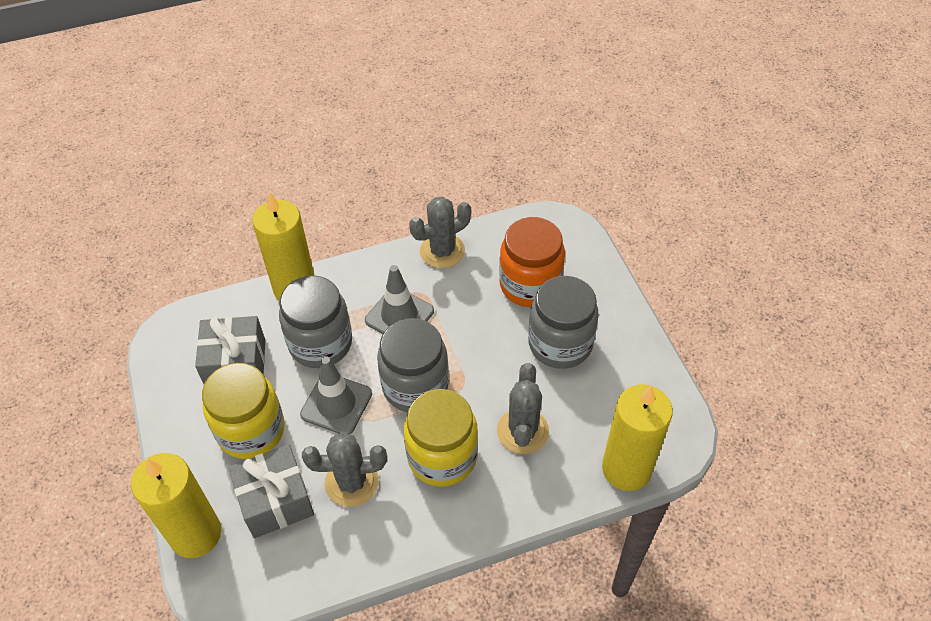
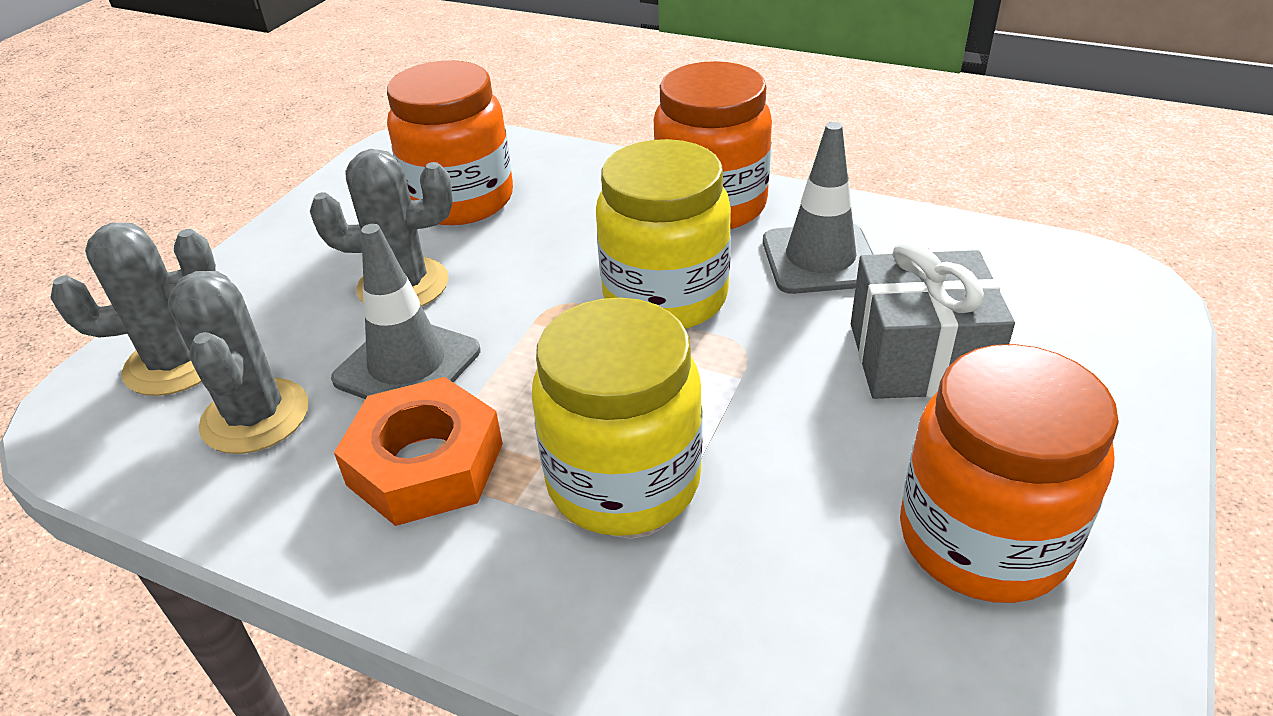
grey gift: 2 -> 1
grey jar: 3 -> 0
orange jar: 1 -> 3
orange nut: 0 -> 1
yellow candle: 3 -> 0

